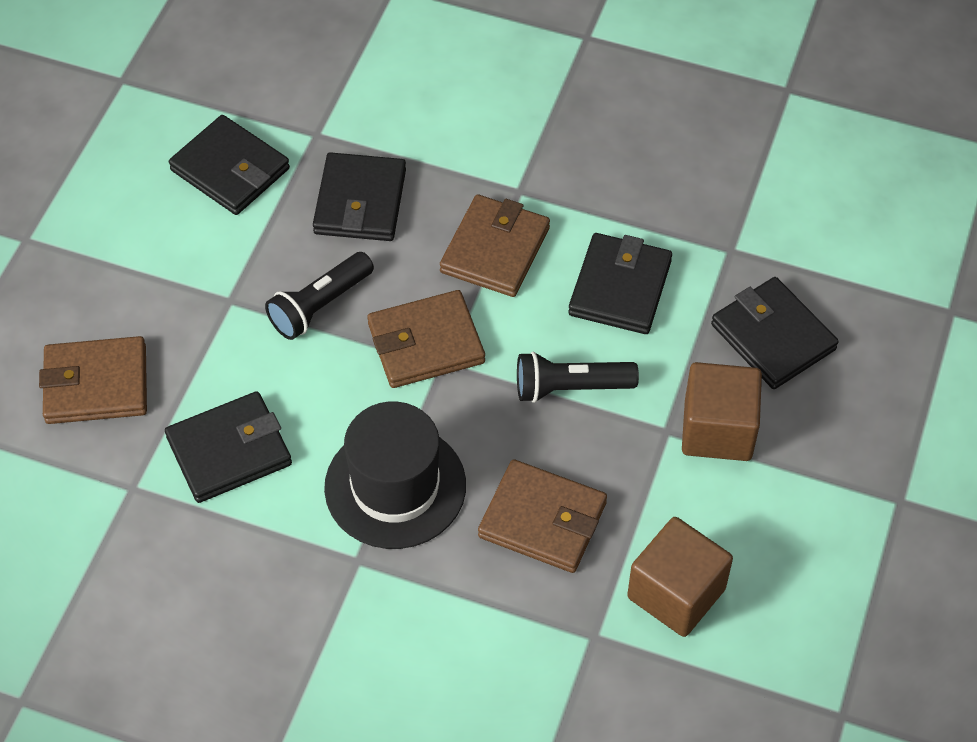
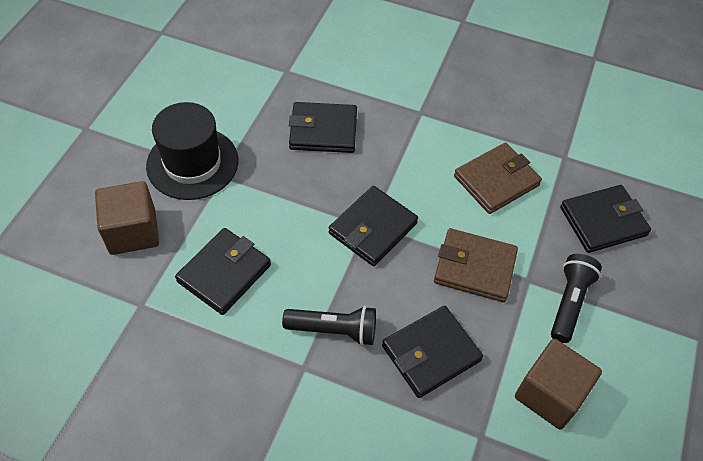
brown wallet: 4 -> 2

